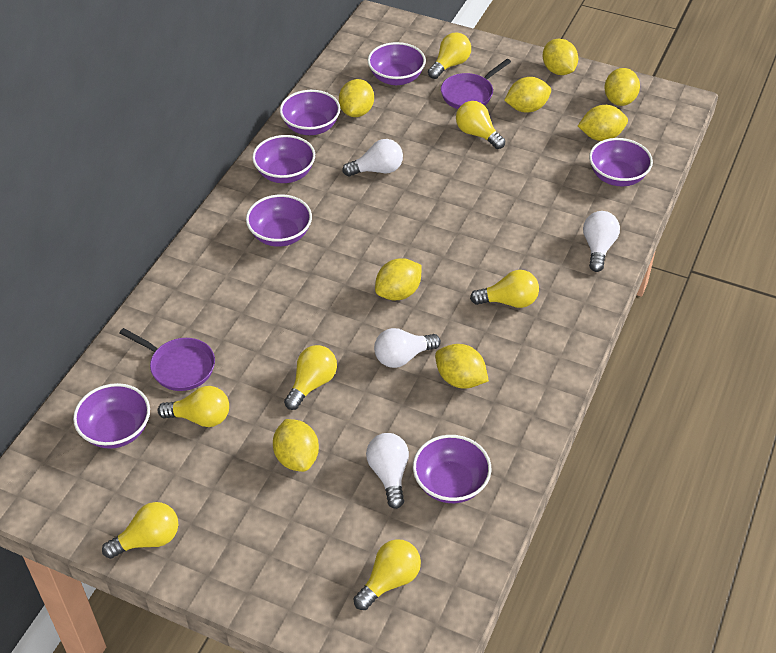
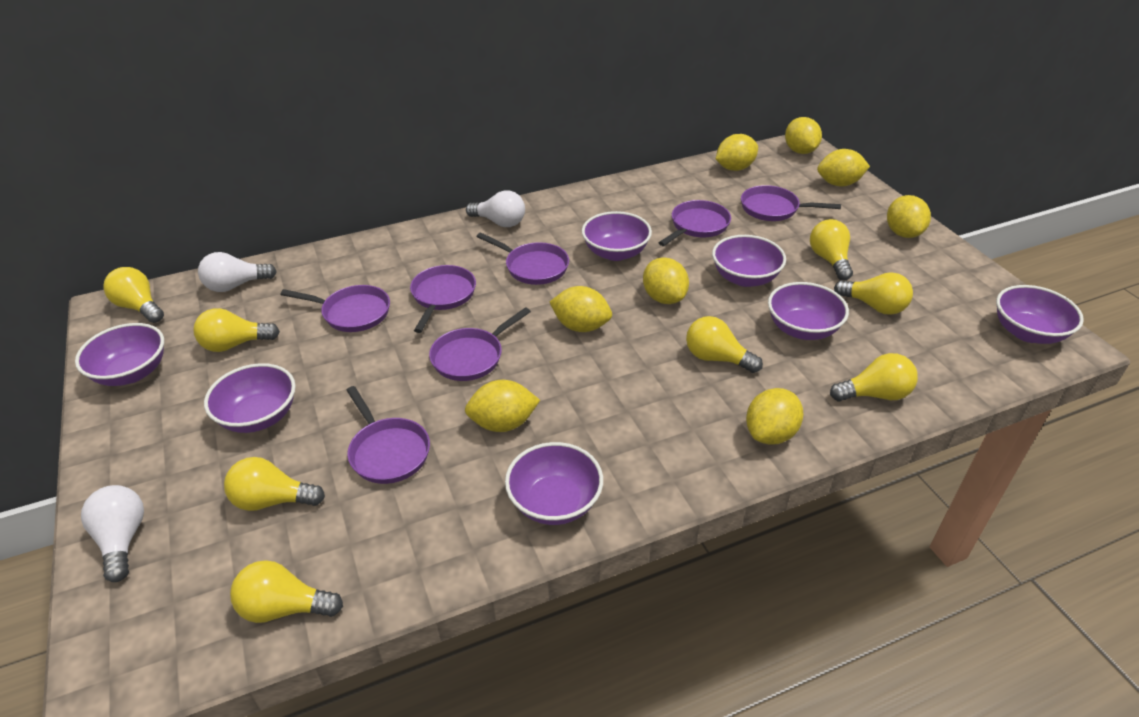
purple pan: 2 -> 7
white light bulb: 4 -> 3
yellow light bulb: 7 -> 8

